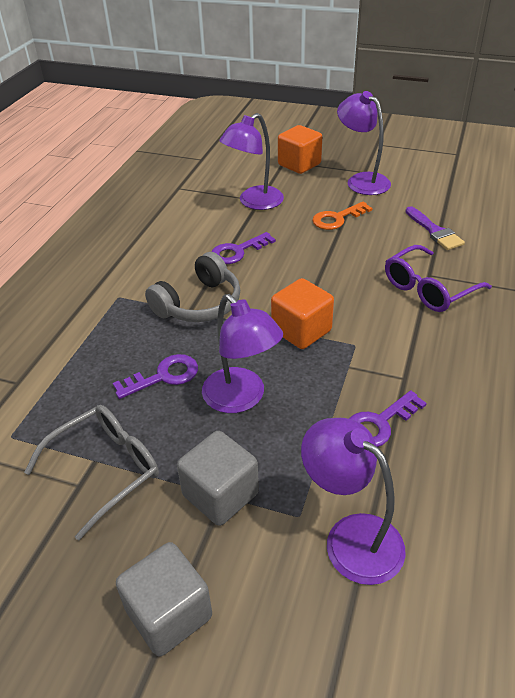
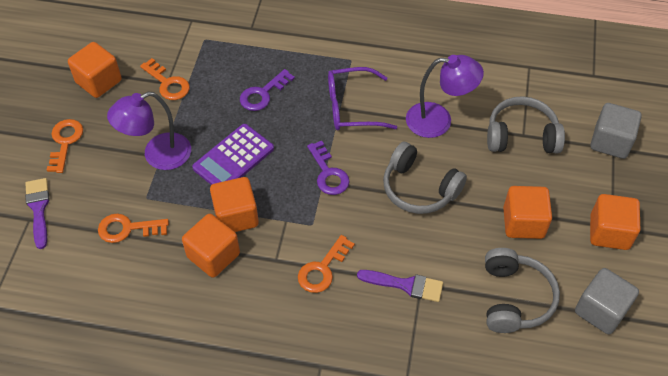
grey glasses: 1 -> 0
grey headphones: 1 -> 3
orange cube: 2 -> 5
orange key: 1 -> 4
purple brush: 1 -> 2
purple calculator: 0 -> 1
purple key: 3 -> 2
purple lamp: 4 -> 2

